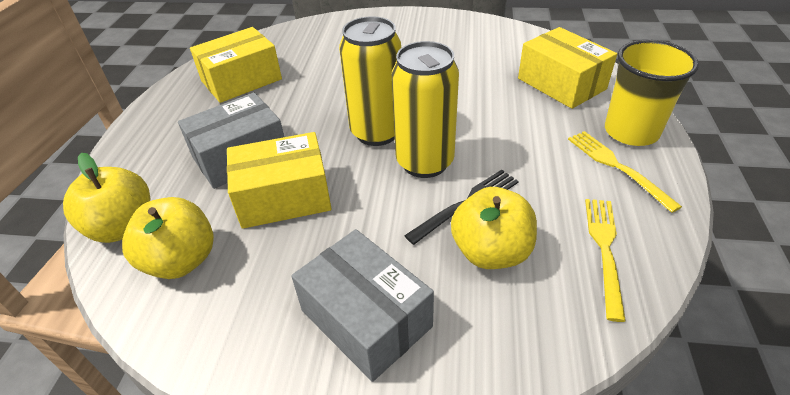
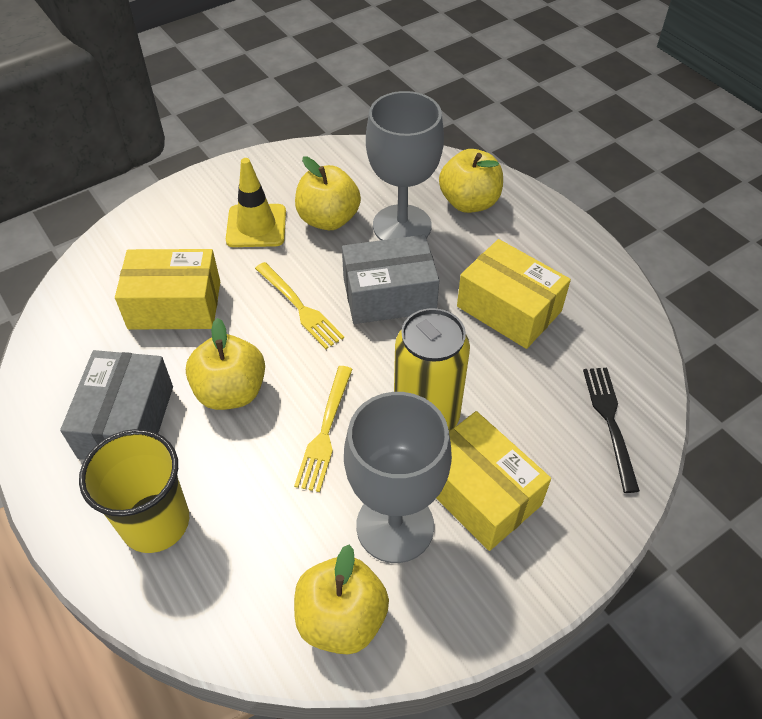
grey goblet: 0 -> 2
yellow apple: 3 -> 4
yellow can: 2 -> 1
yellow traffic cone: 0 -> 1

